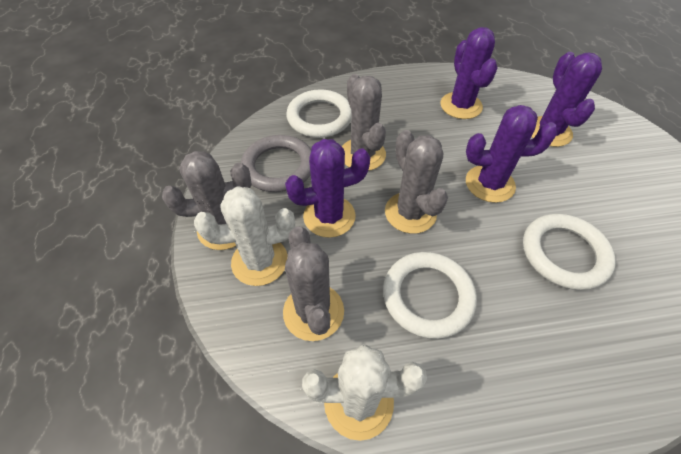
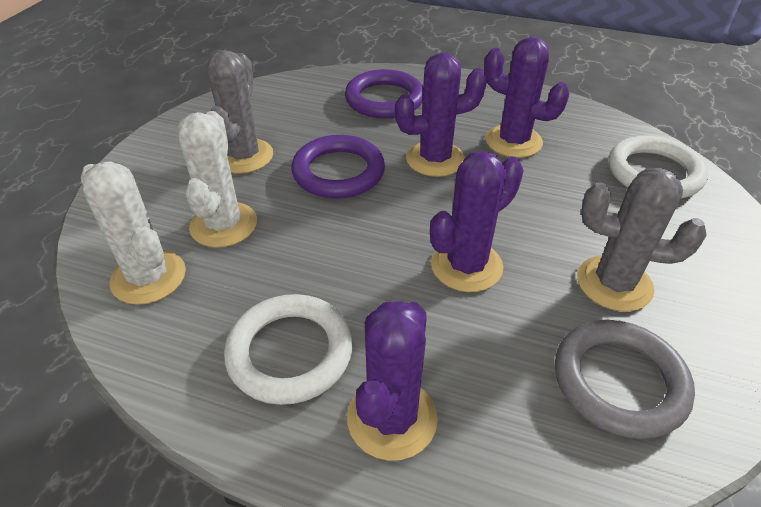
grey cactus: 4 -> 2
purple ring: 0 -> 2
white ring: 3 -> 2

